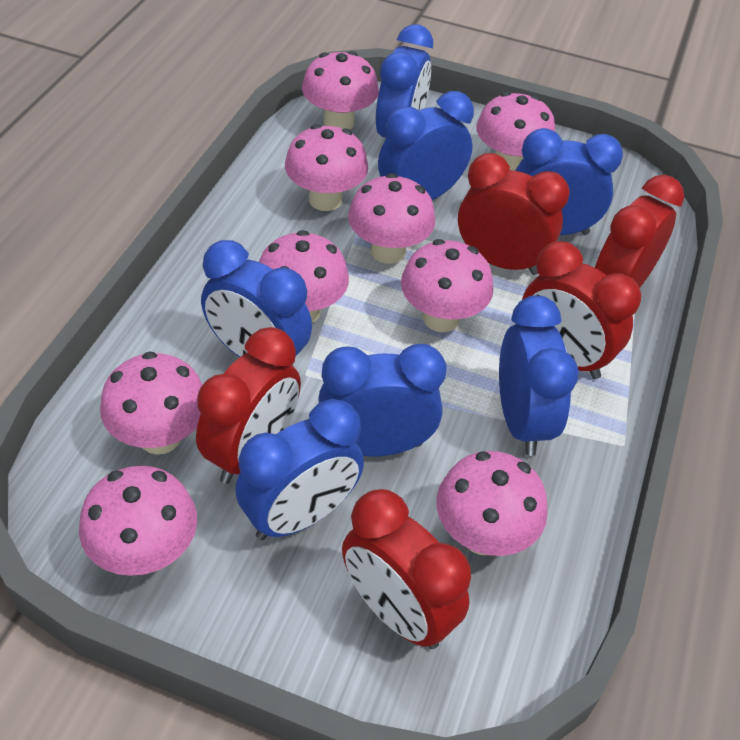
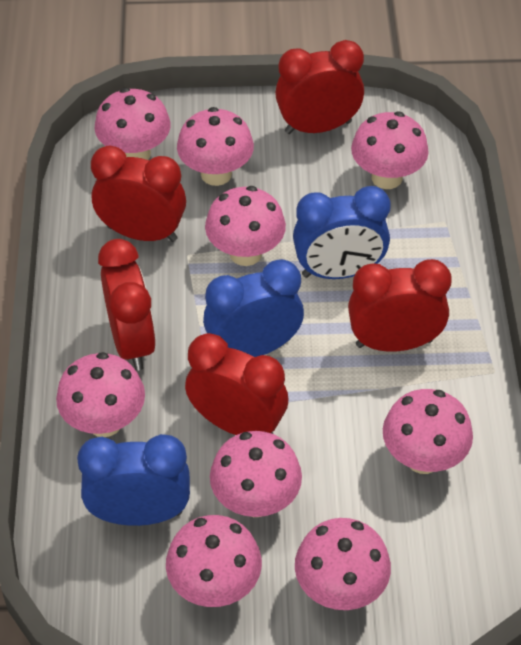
blue clock: 7 -> 3

